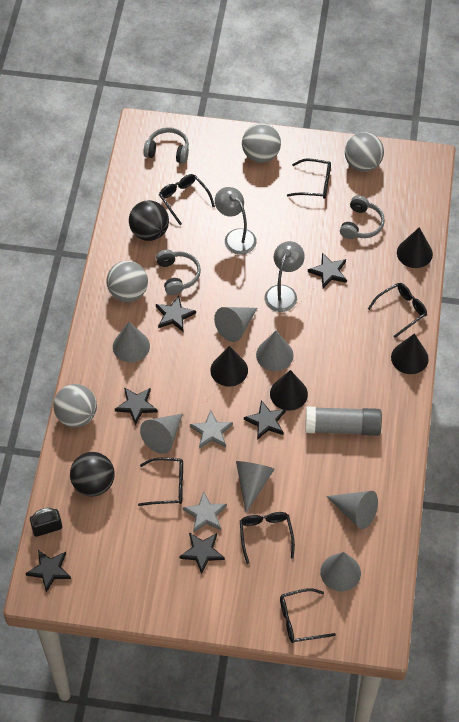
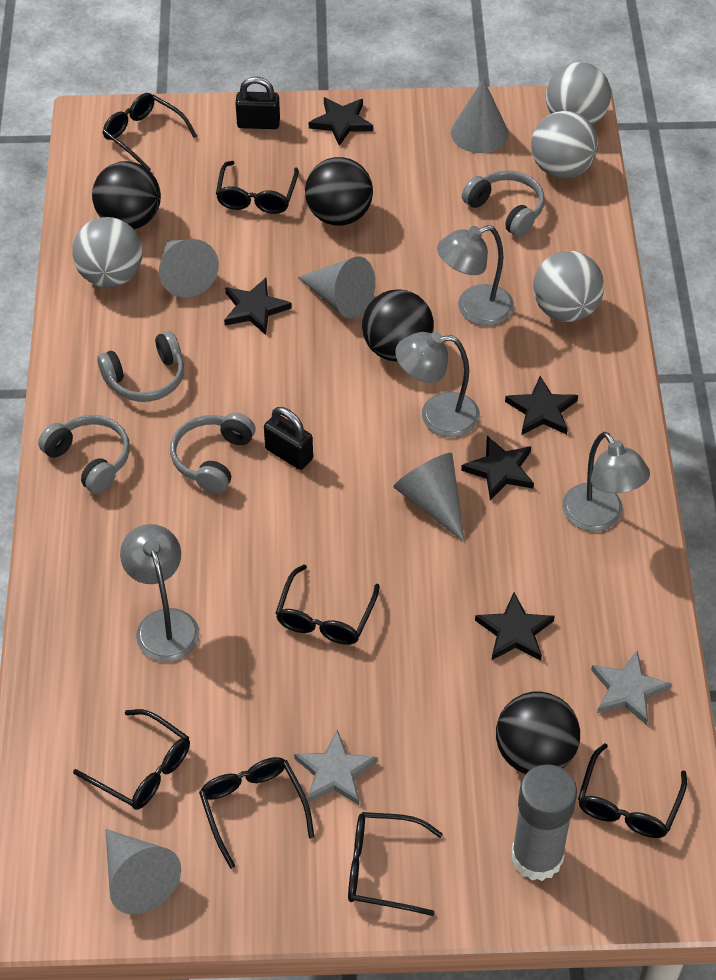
black ball: 2 -> 4
black cone: 4 -> 0
black glasses: 6 -> 7
black padlock: 1 -> 2
black star: 6 -> 5
grey cone: 7 -> 5
grey headphones: 3 -> 4
grey lamp: 2 -> 4

